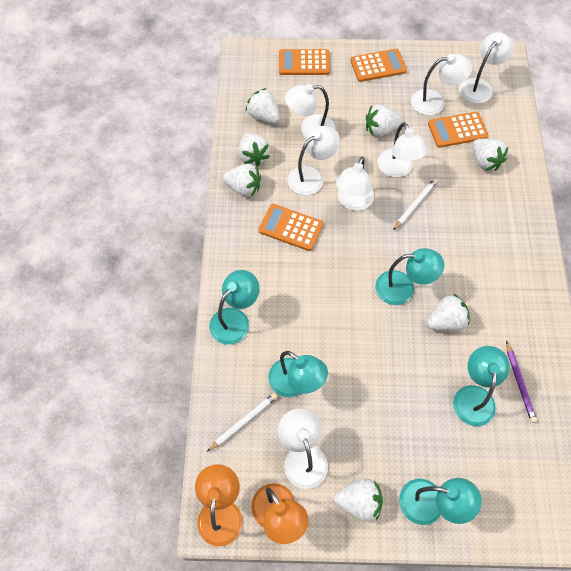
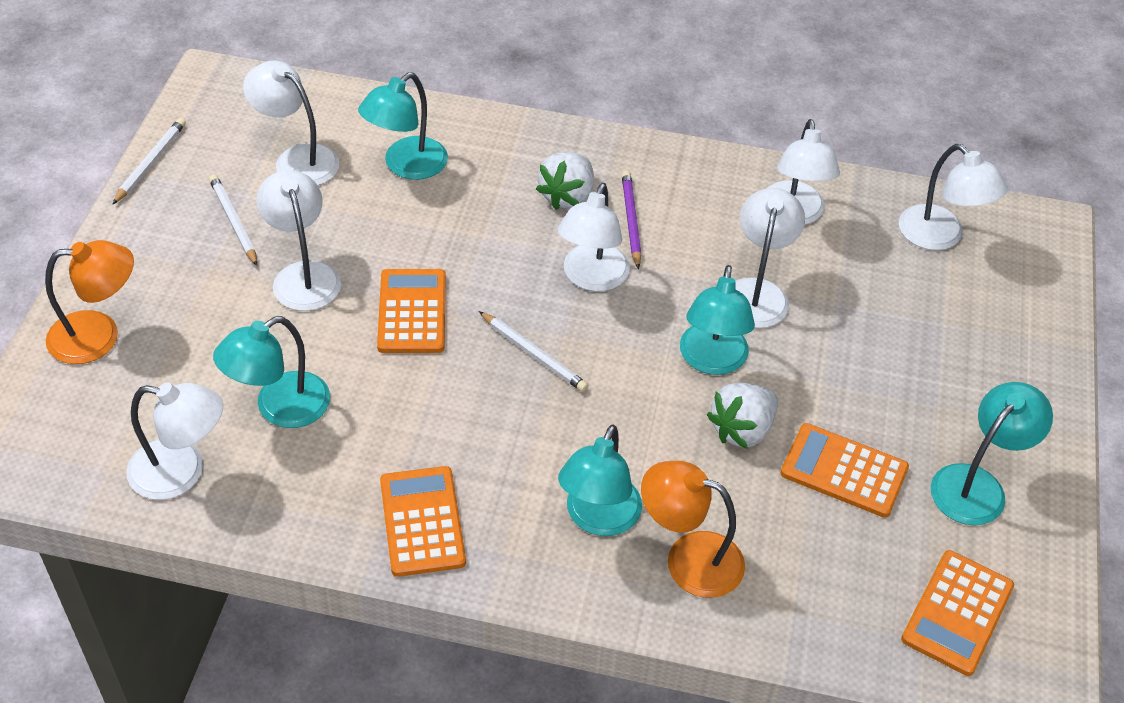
white pencil: 2 -> 3
white strawberry: 7 -> 2

